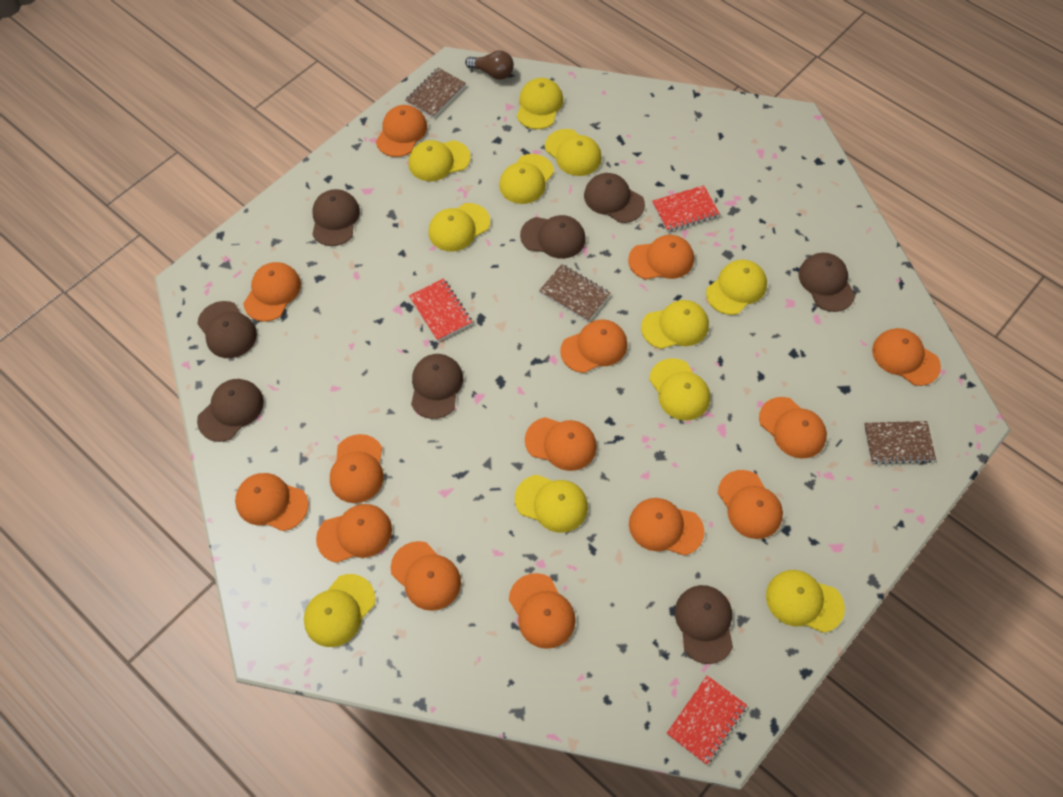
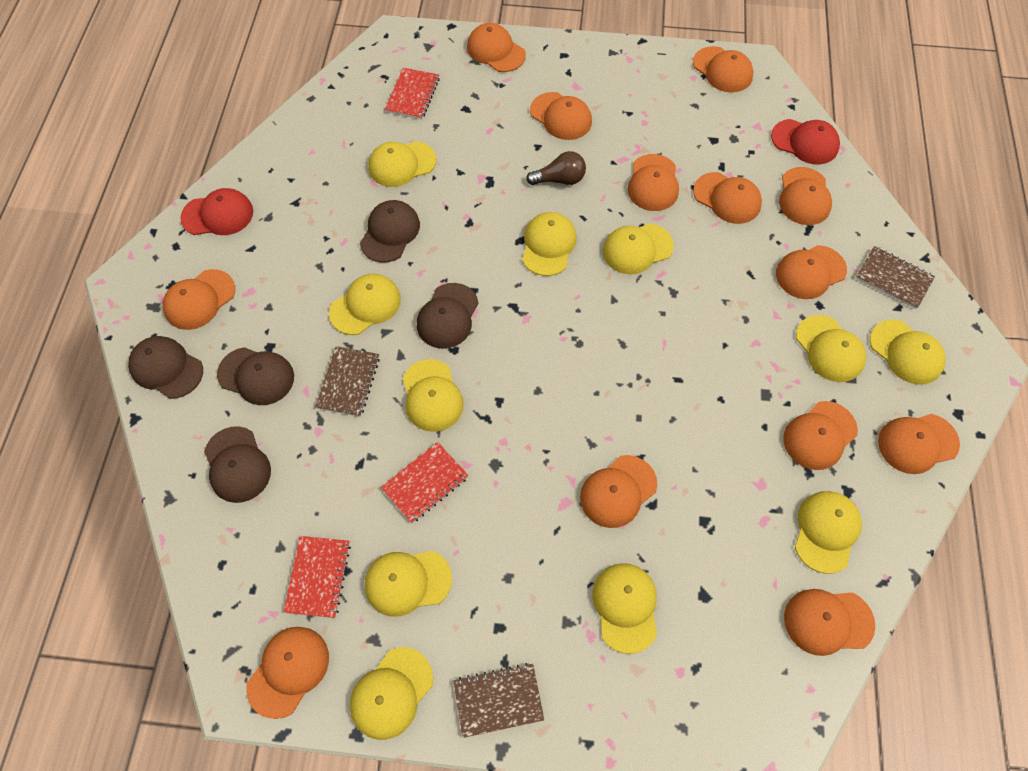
brown cap: 8 -> 5
orange cap: 14 -> 13
red cap: 0 -> 2

